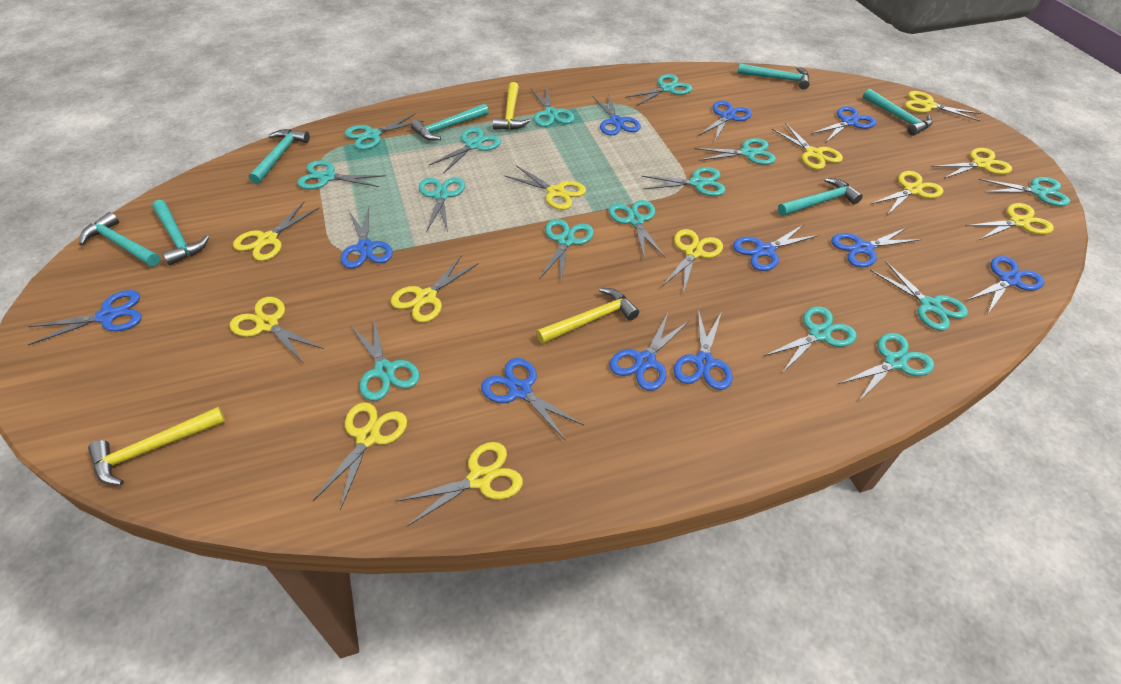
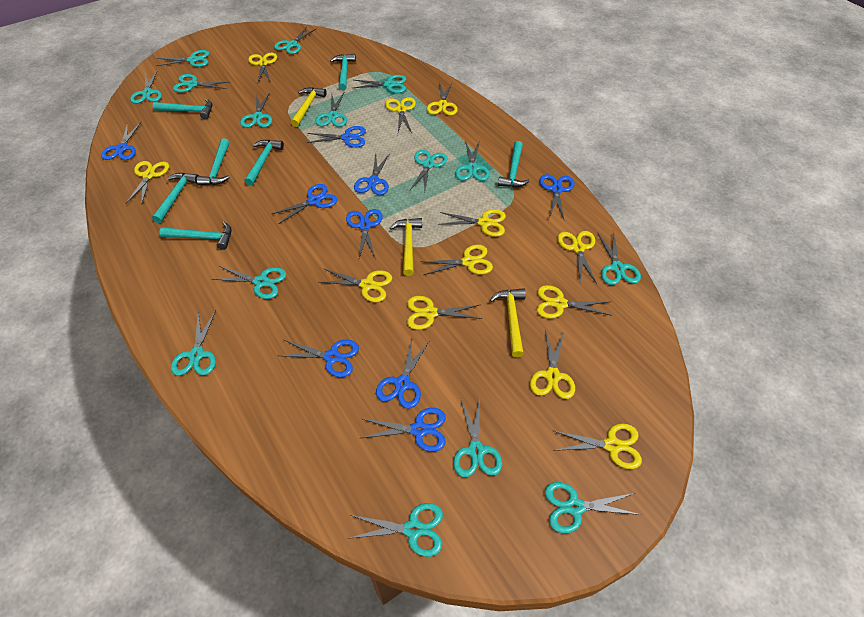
blue scissors: 11 -> 9

